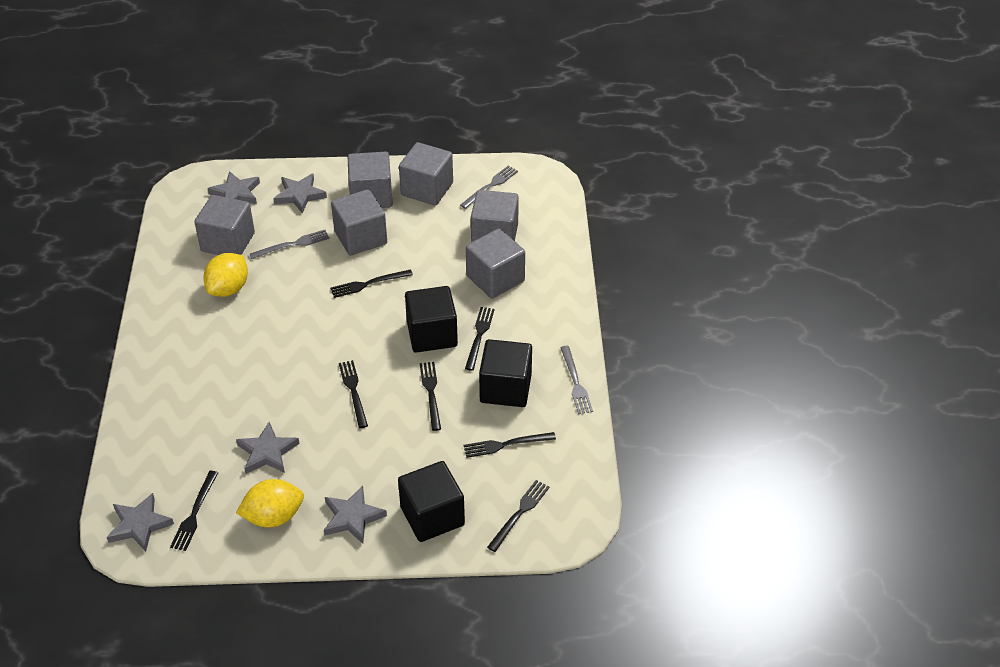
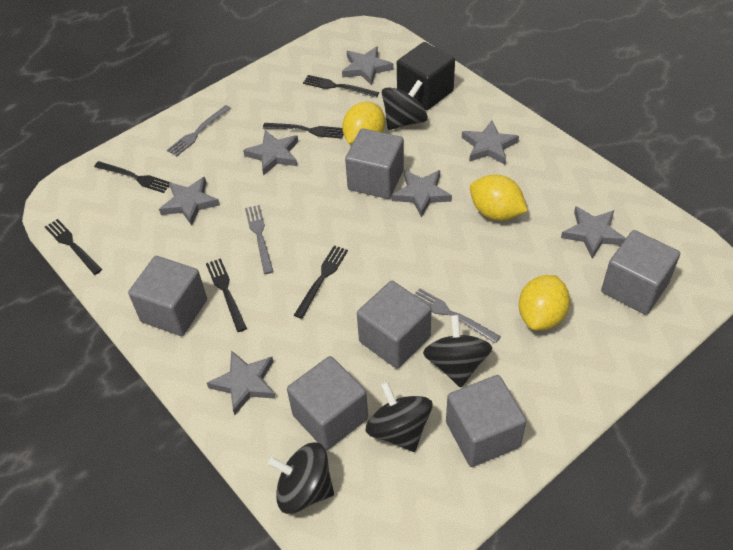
black cube: 3 -> 1
black fork: 7 -> 6
black spinning top: 0 -> 4
grey star: 5 -> 7
yellow lemon: 2 -> 3

